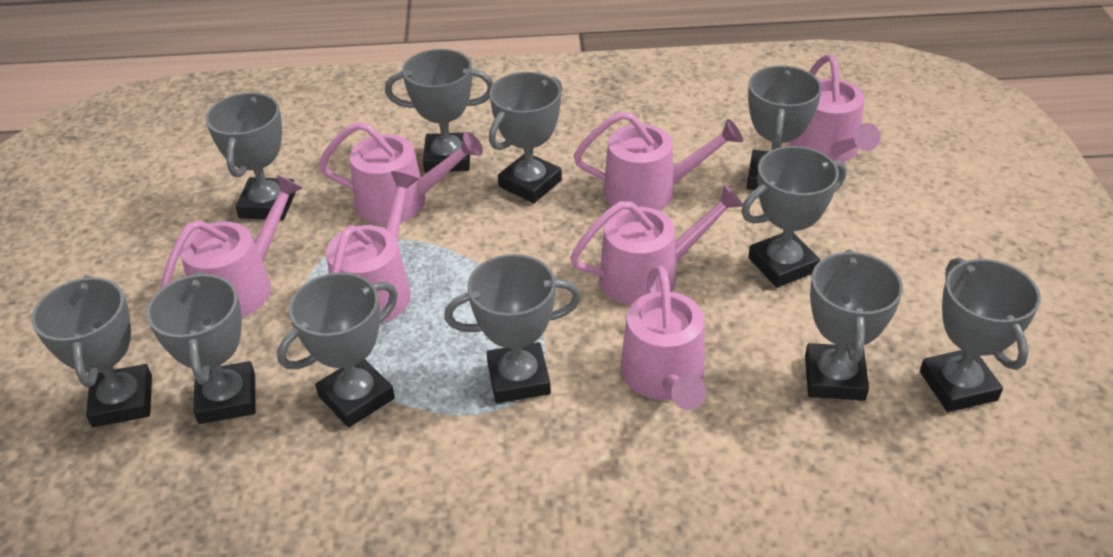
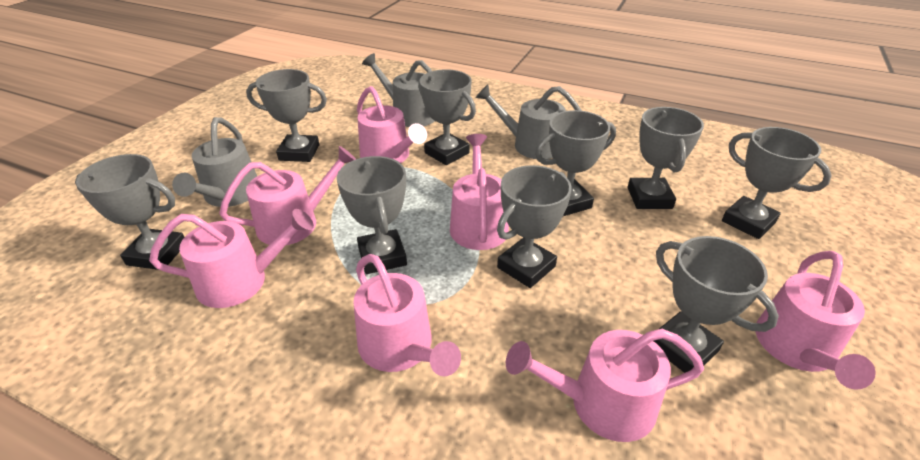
grey trophy: 11 -> 9
grey watering can: 0 -> 3

